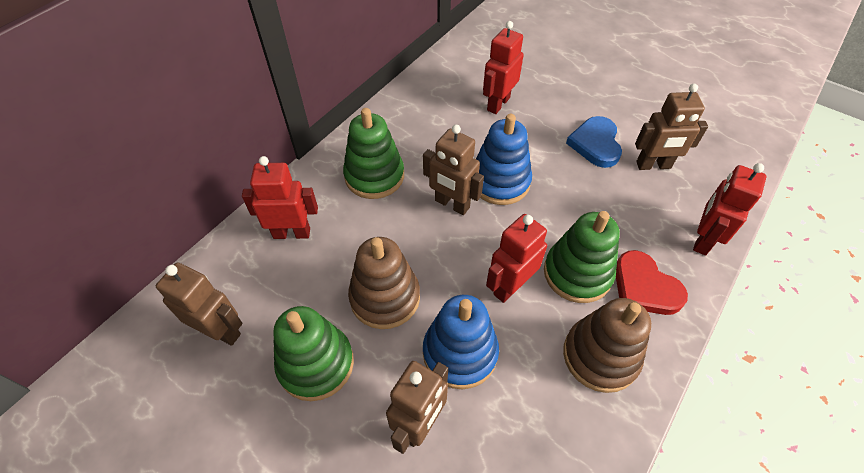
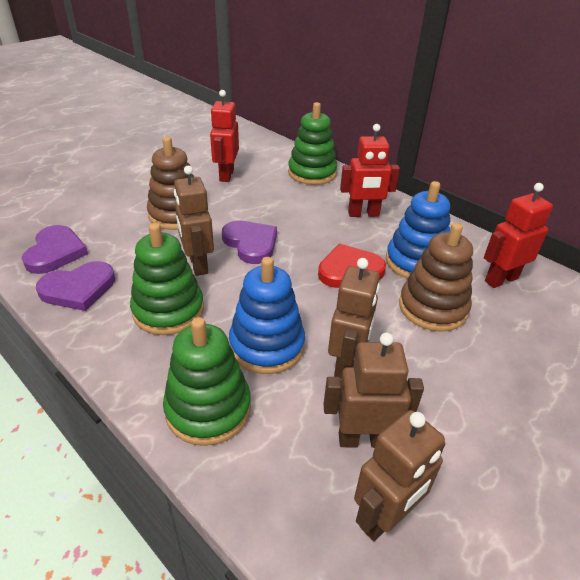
blue heart: 1 -> 0
purple heart: 0 -> 3
red robot: 4 -> 3

